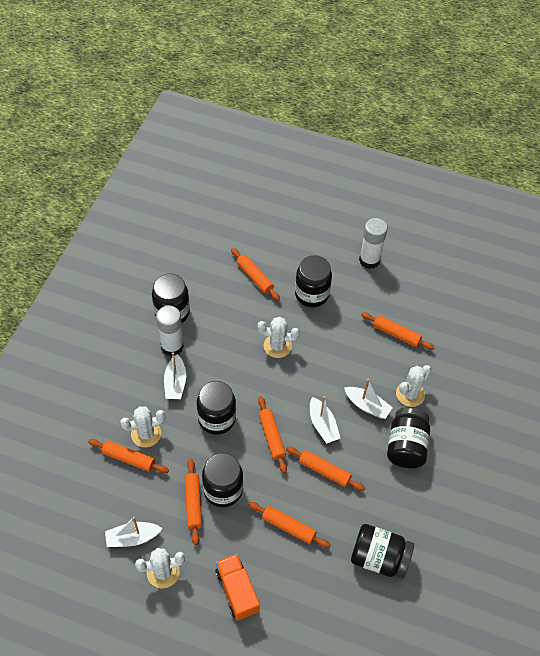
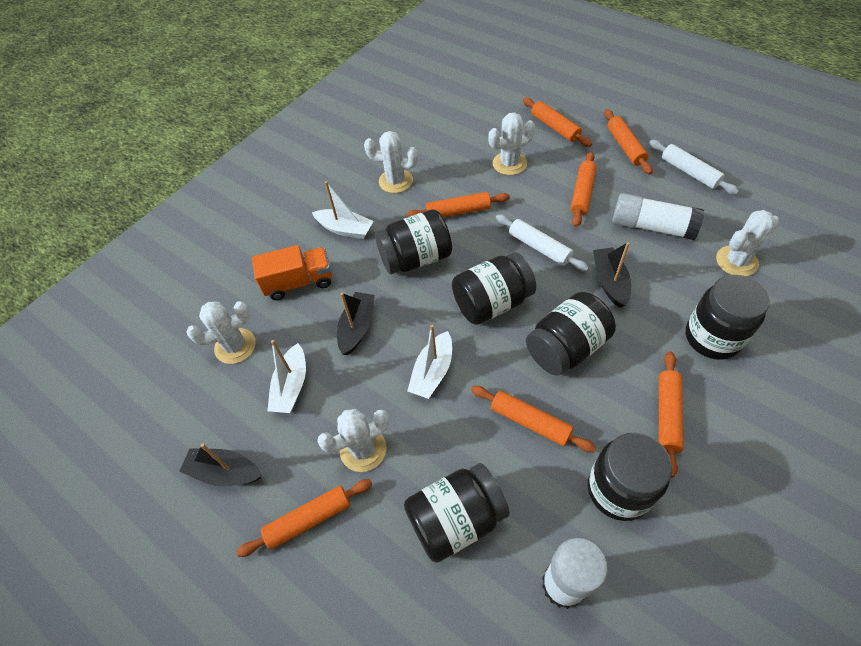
black boat: 0 -> 3
white boat: 4 -> 3
white cactus: 4 -> 5
white rolling pin: 0 -> 2

